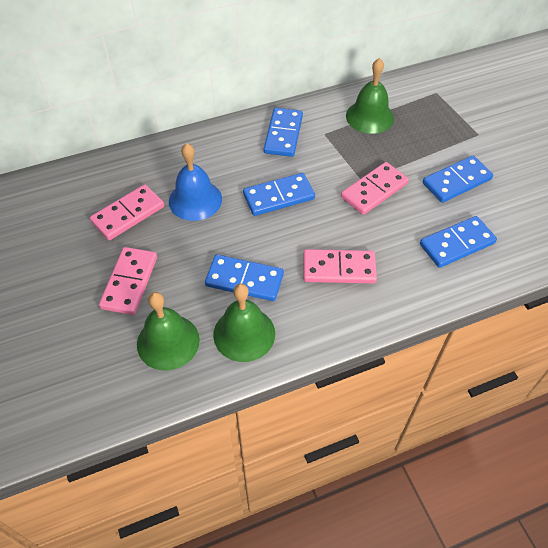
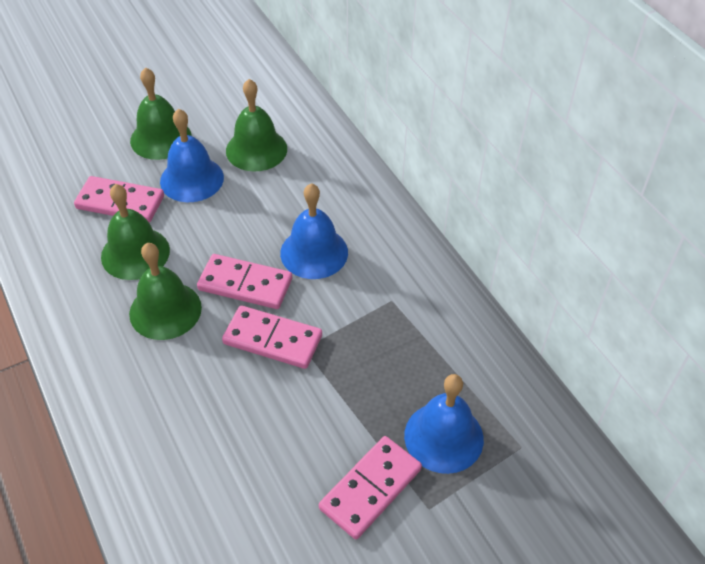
blue bell: 1 -> 3
blue domino: 5 -> 0
green bell: 3 -> 4

